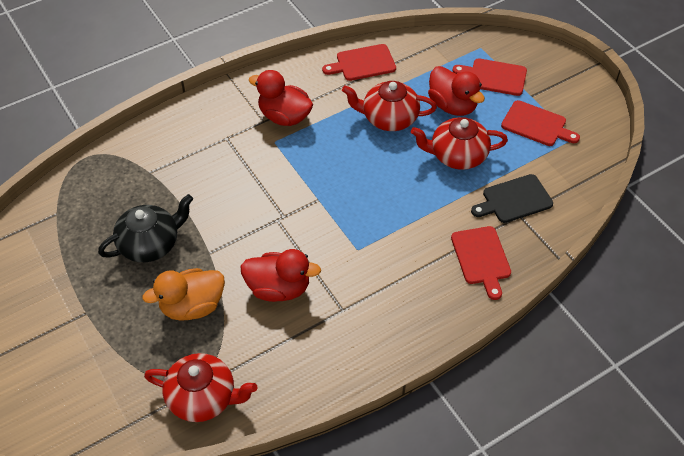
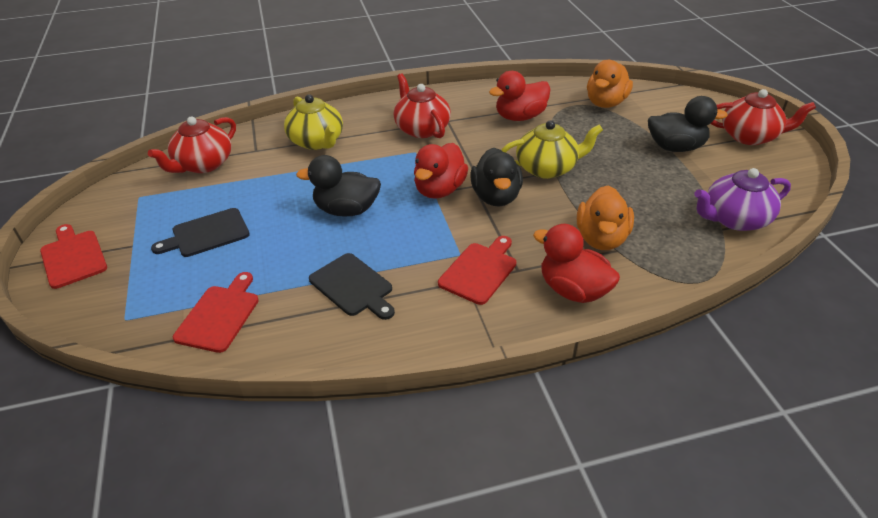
black cutting board: 1 -> 2
black duck: 0 -> 3
black teapot: 1 -> 0
orange duck: 1 -> 2
purple teapot: 0 -> 1
red cutting board: 4 -> 3
yellow teapot: 0 -> 2

